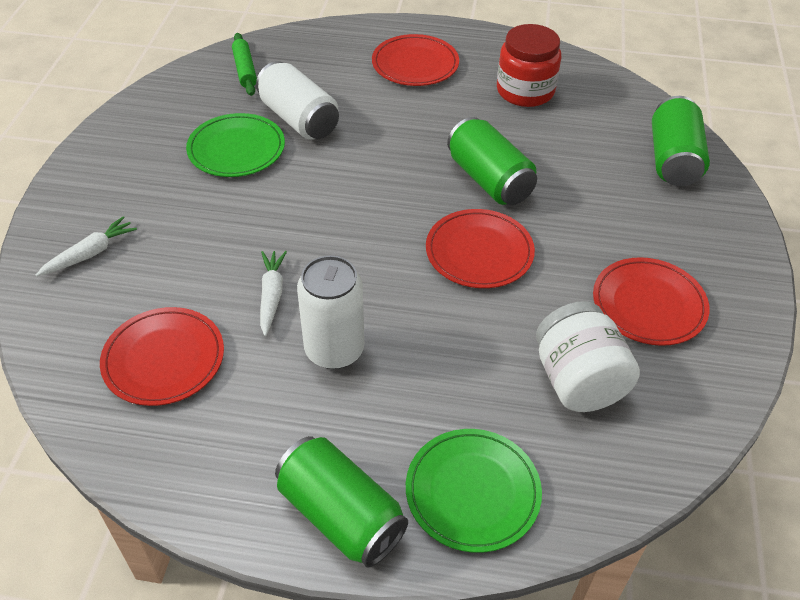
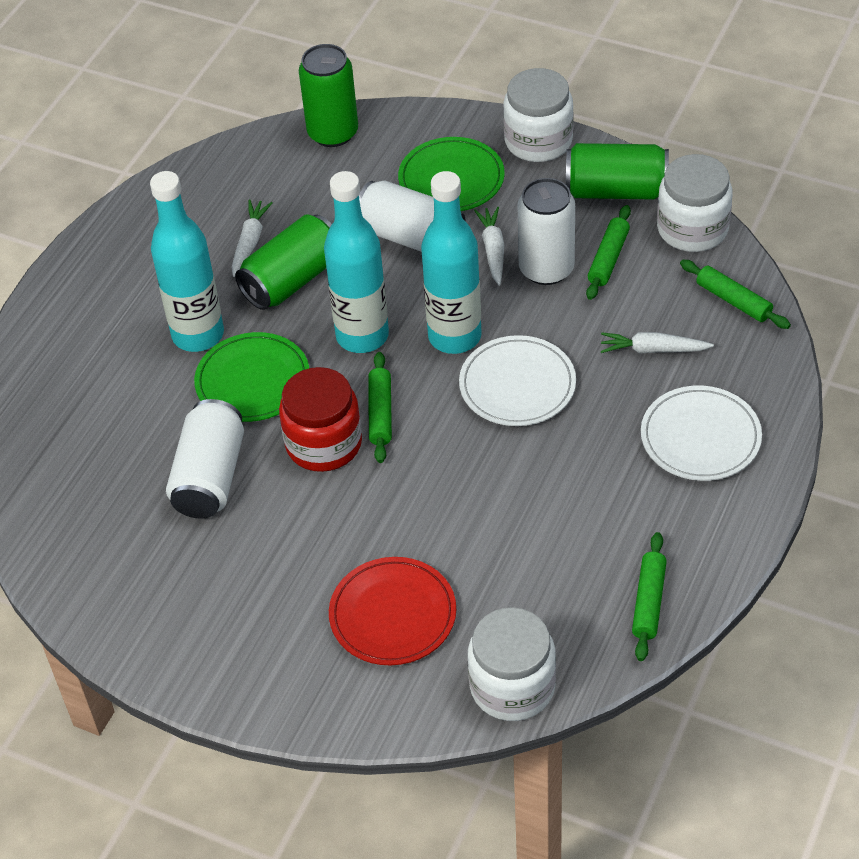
green rolling pin: 1 -> 4
red plate: 4 -> 1
turquoise bottle: 0 -> 3
white can: 2 -> 3
white carrot: 2 -> 3
white jar: 1 -> 3
white plate: 0 -> 2

